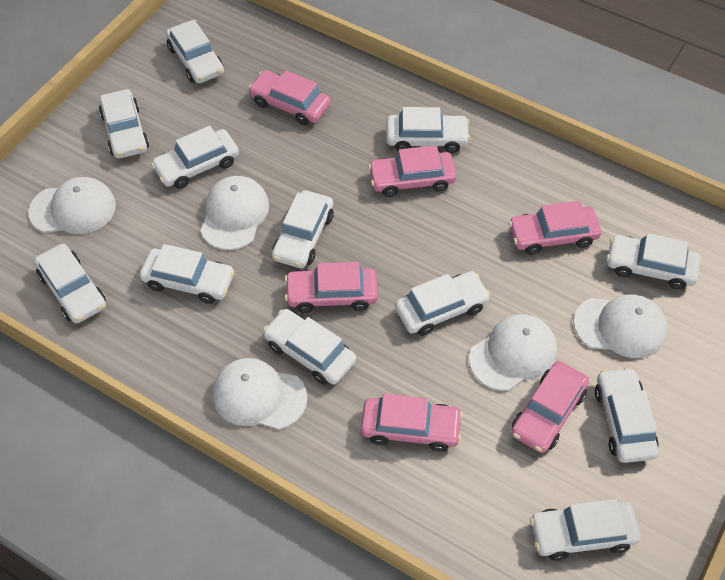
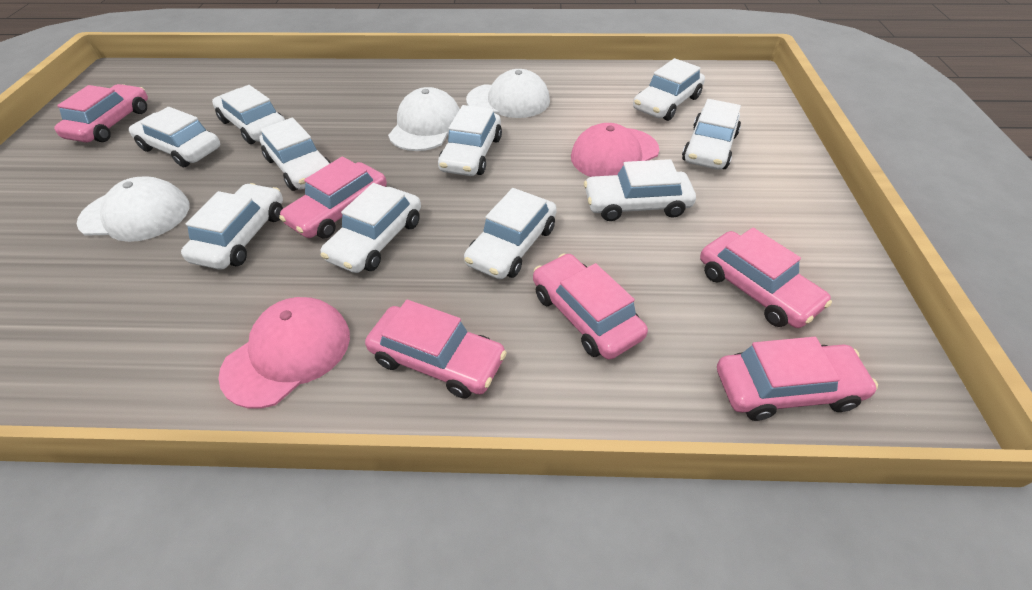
pink cap: 0 -> 2
white cap: 5 -> 3
white car: 12 -> 10

